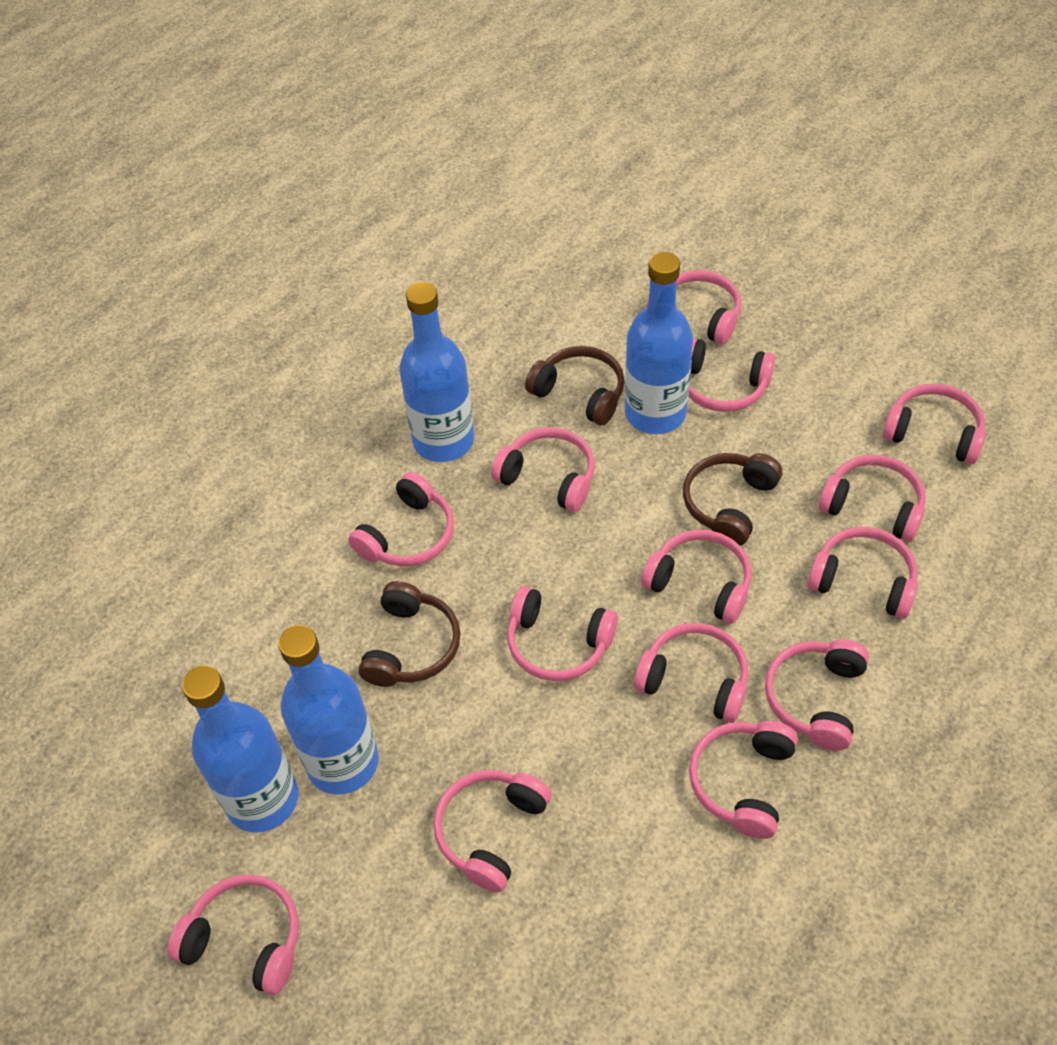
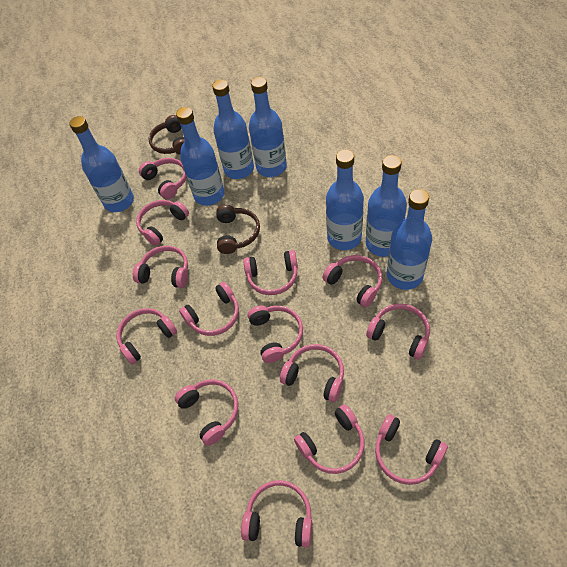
blue bottle: 4 -> 7
brown headphones: 3 -> 2

